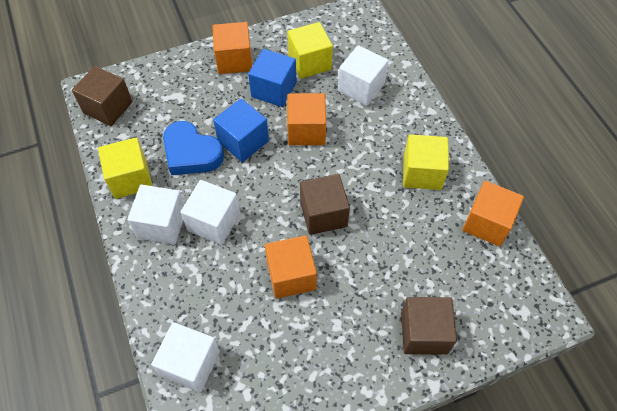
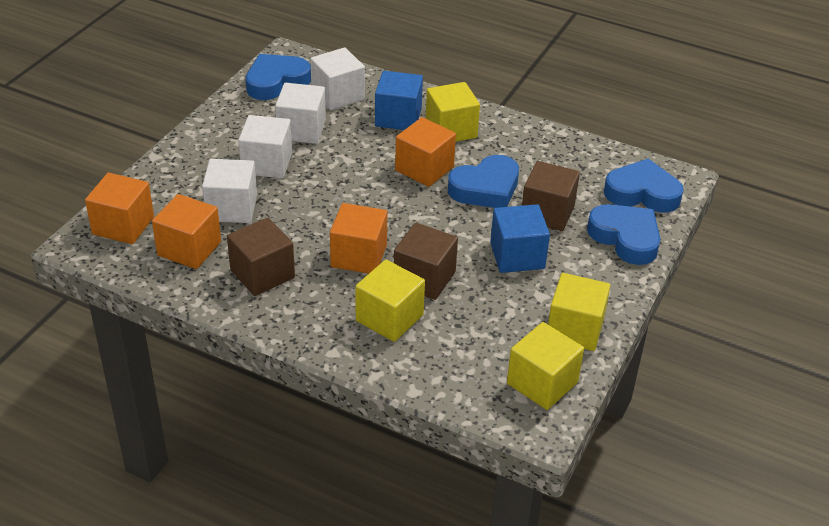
blue heart: 1 -> 4
yellow cube: 3 -> 4

